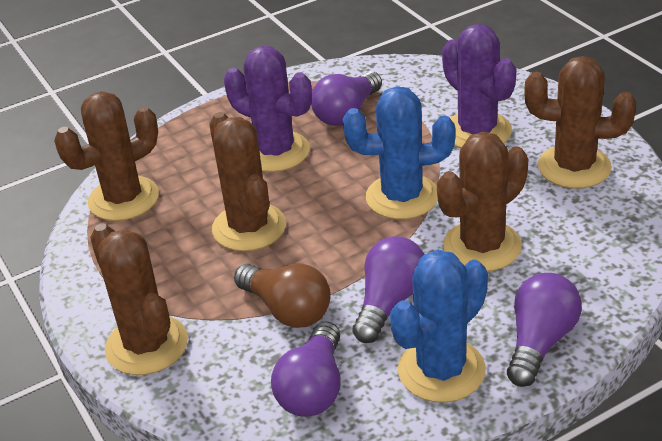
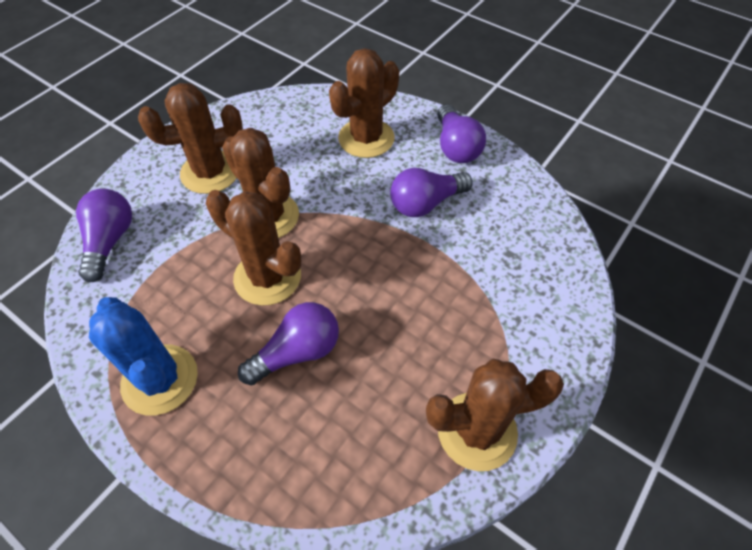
blue cactus: 2 -> 1
brown light bulb: 1 -> 0
purple cactus: 2 -> 0

